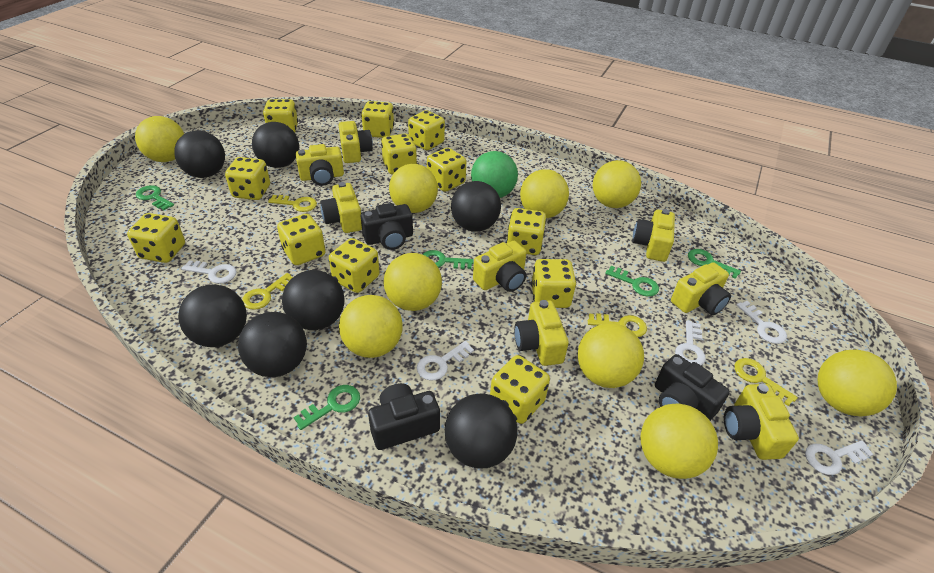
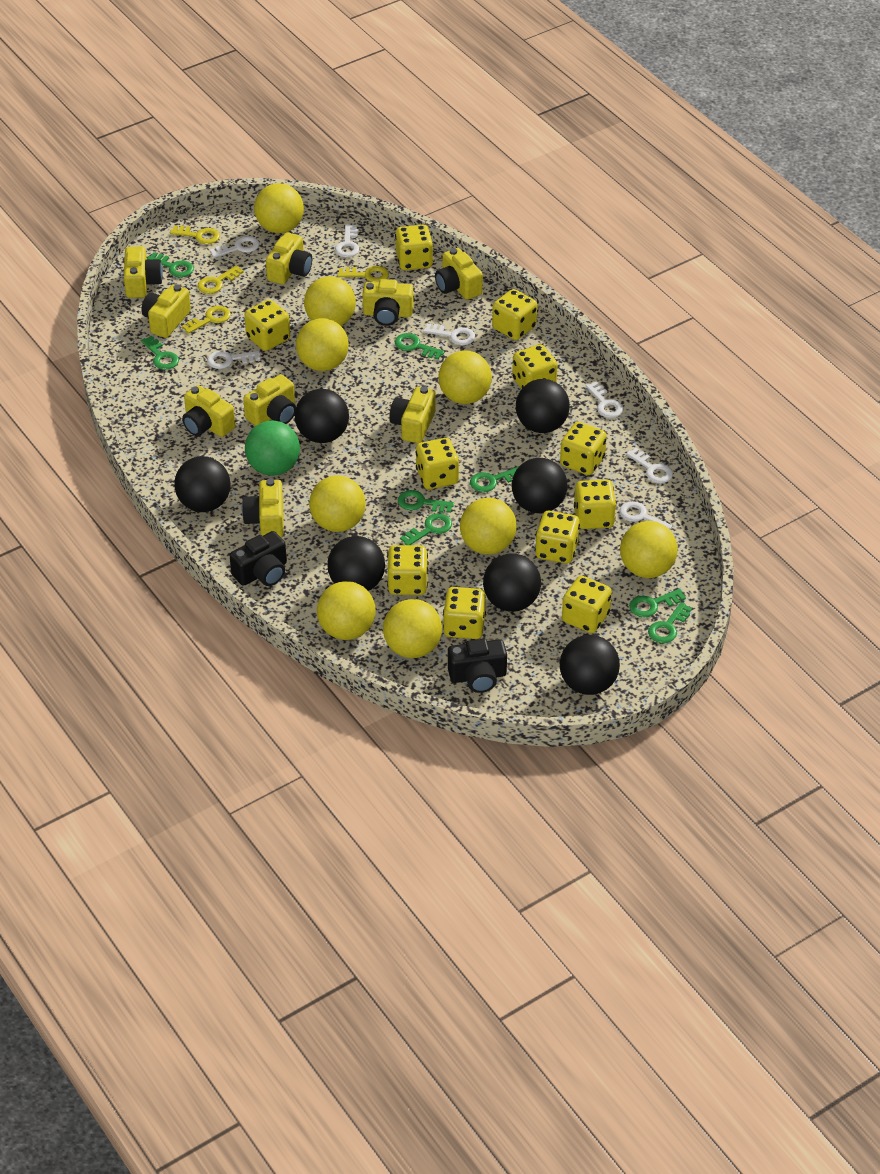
black camera: 3 -> 2
green key: 5 -> 8
white key: 5 -> 7
yellow camera: 8 -> 9
yellow dice: 12 -> 11

